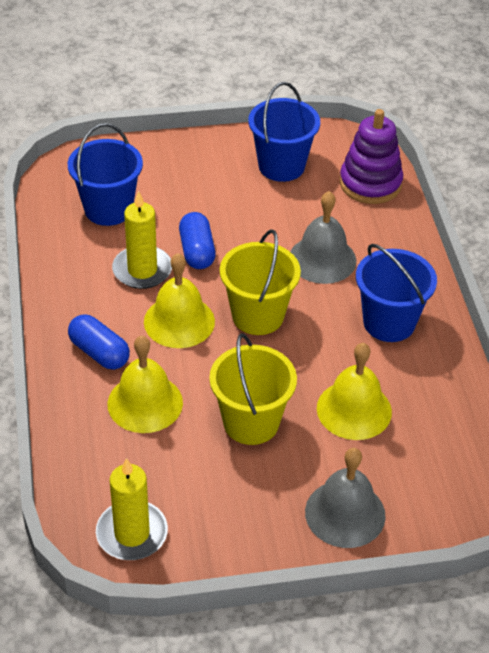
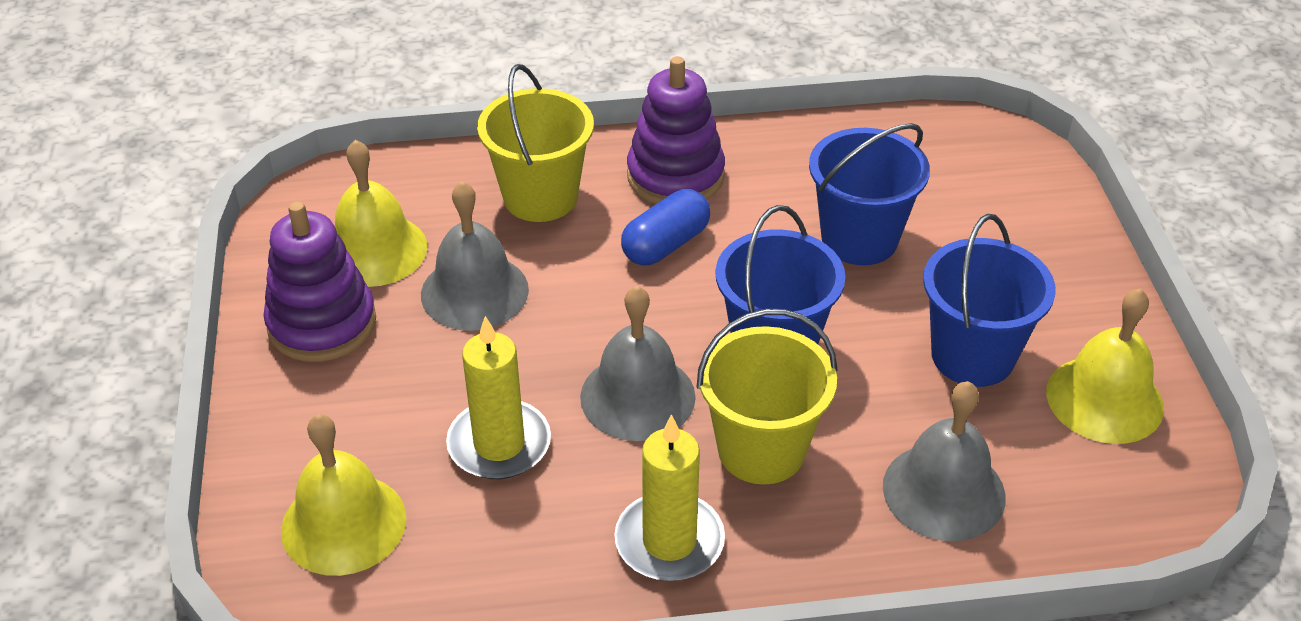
blue capsule: 2 -> 1
grey bell: 2 -> 3
purple stacking toy: 1 -> 2

